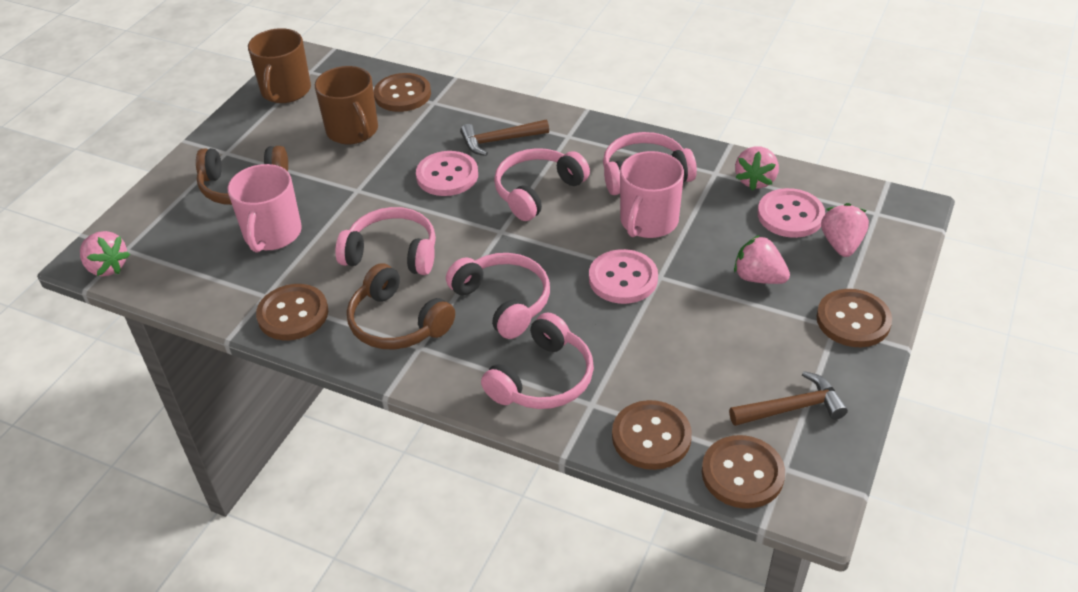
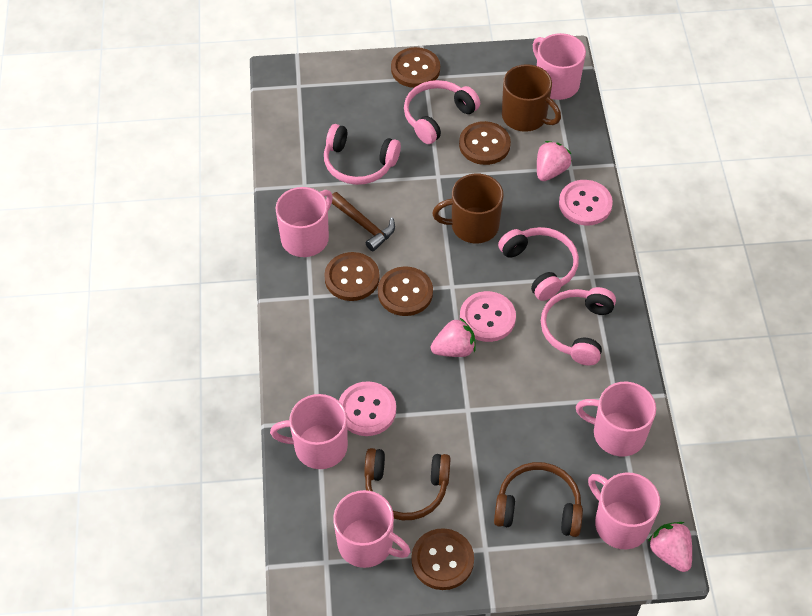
brown hammer: 2 -> 1
pink headphones: 5 -> 4
pink mug: 2 -> 6
pink strawberry: 4 -> 3

